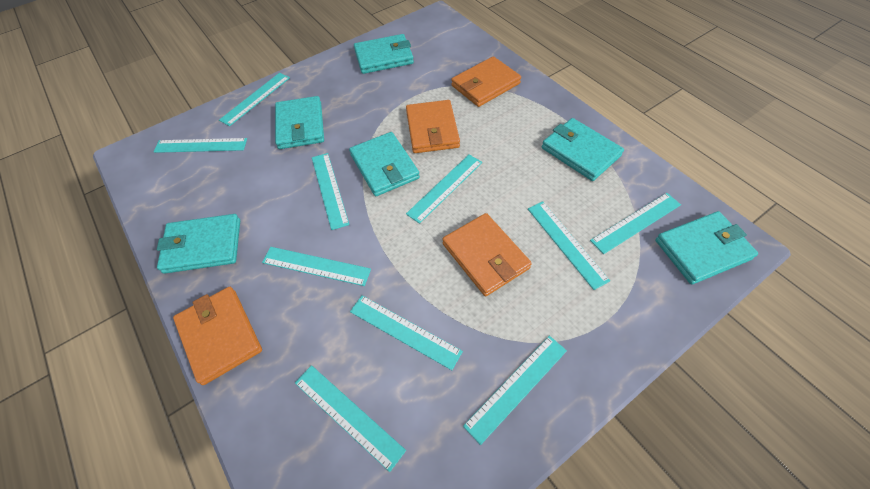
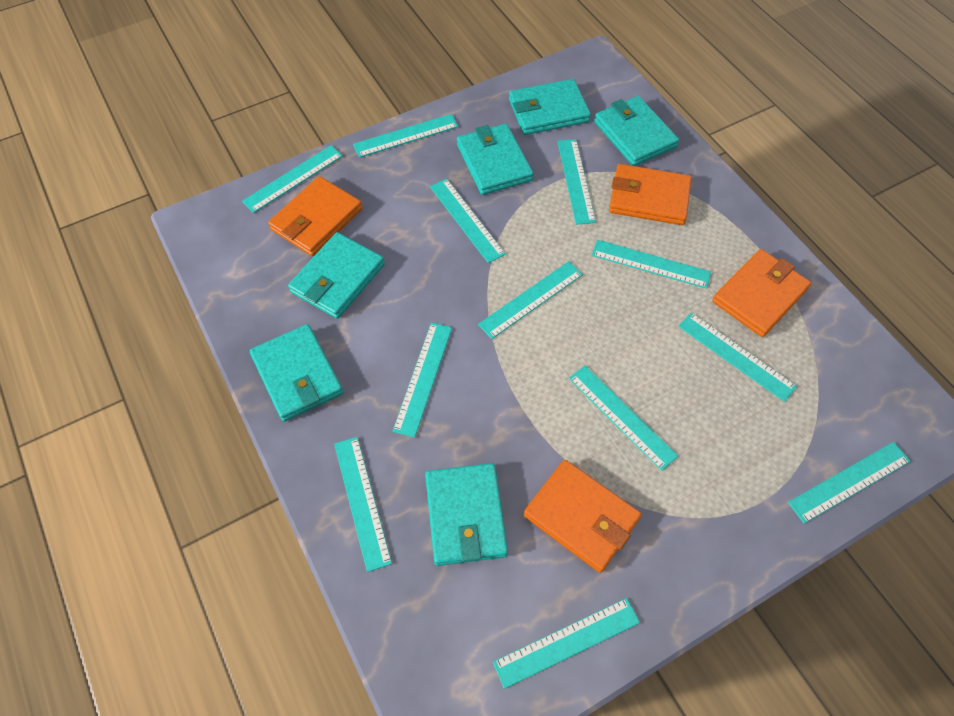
turquoise ruler: 10 -> 12

